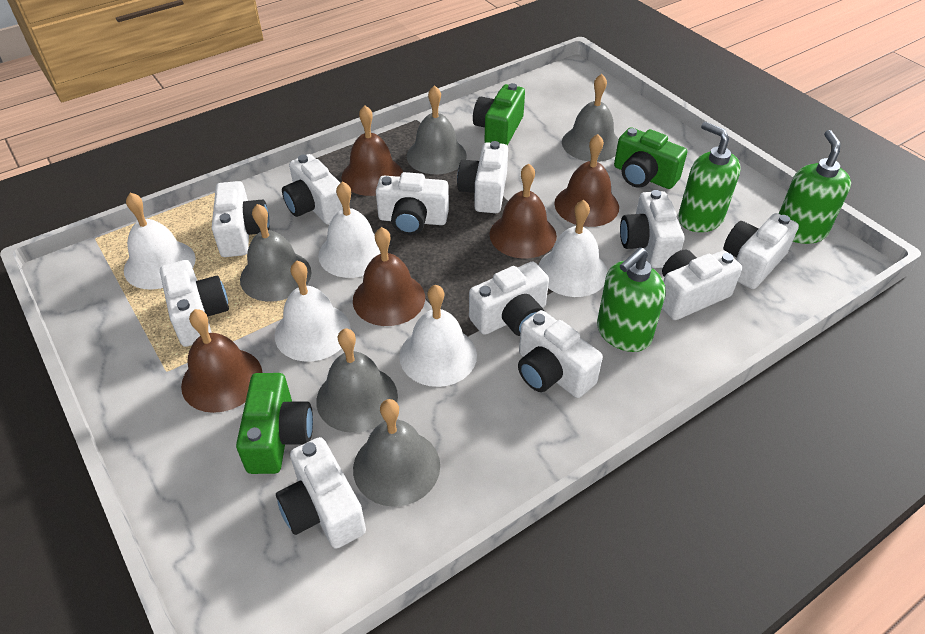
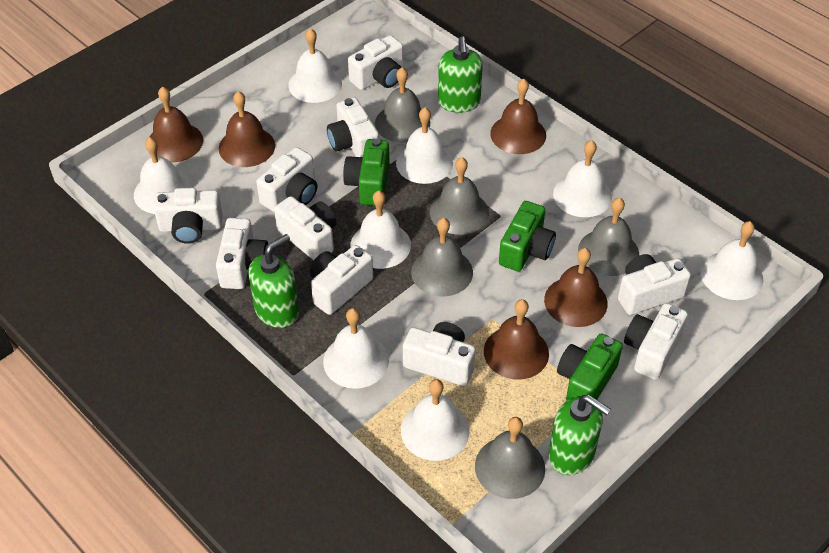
white bell: 5 -> 8
white camera: 11 -> 10

